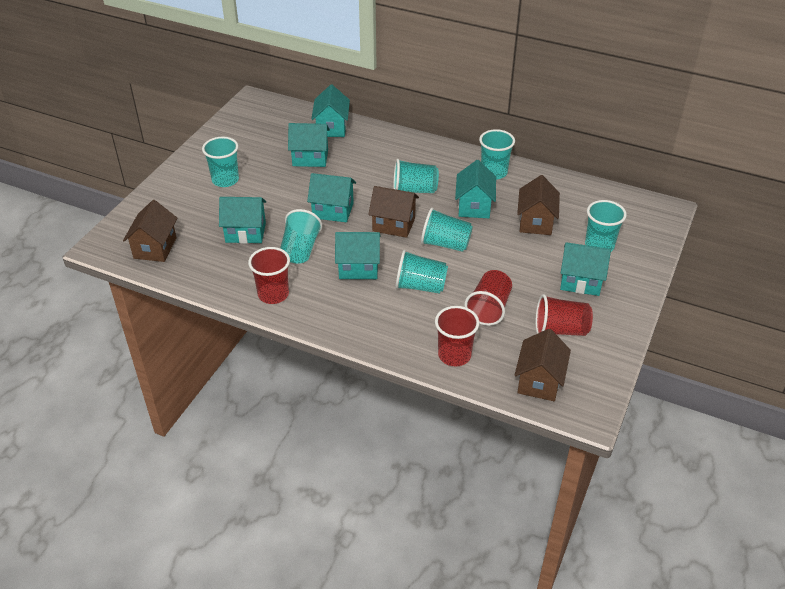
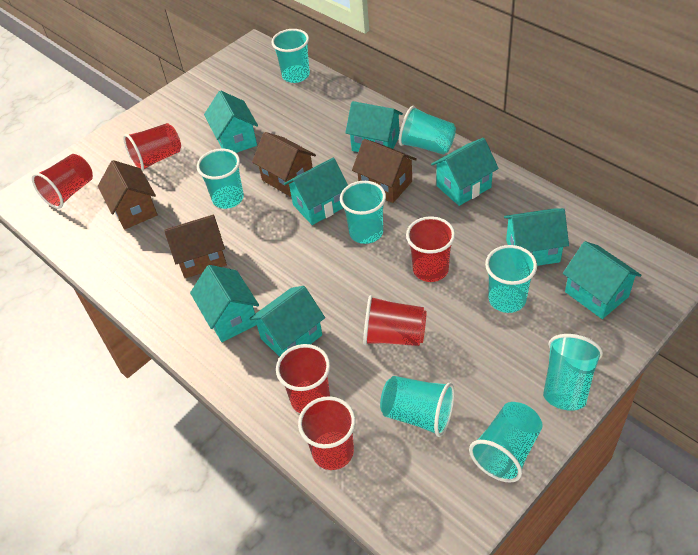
red cup: 4 -> 6
turquoise cup: 7 -> 8
turquoise house: 7 -> 8

